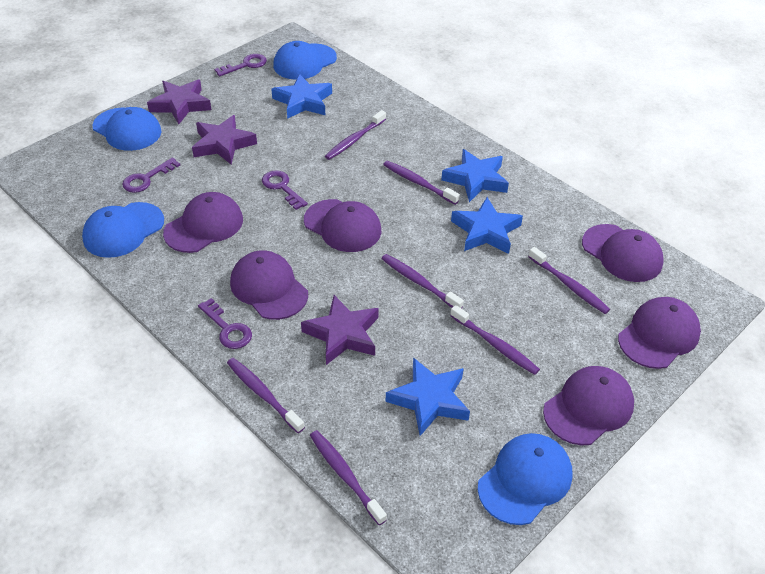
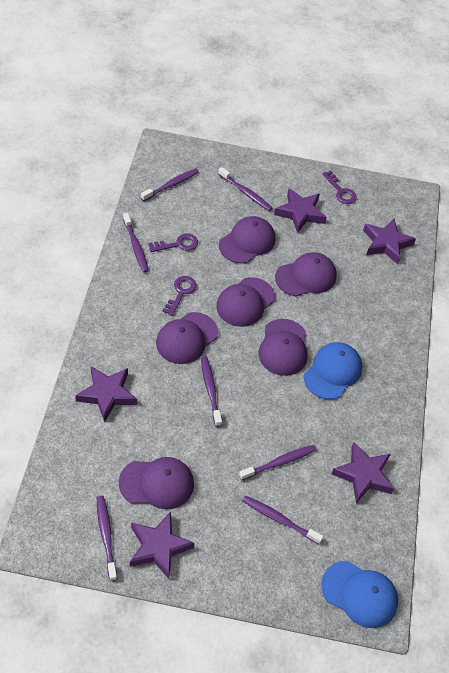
blue cap: 4 -> 2
blue star: 4 -> 0
purple key: 4 -> 3
purple star: 3 -> 5

